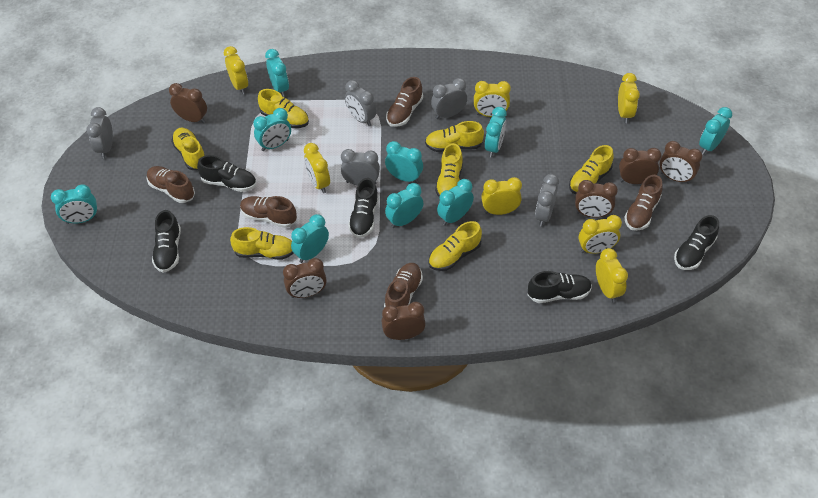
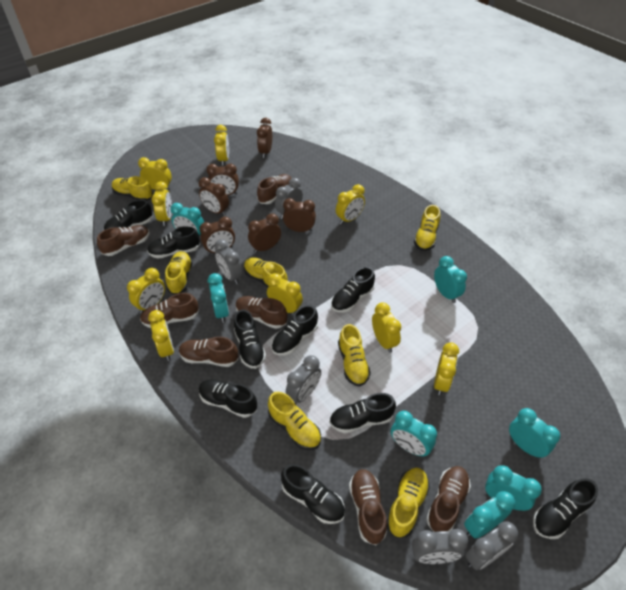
black shoe: 5 -> 9
brown shoe: 5 -> 7
turquoise clock: 9 -> 7
yellow clock: 7 -> 9

